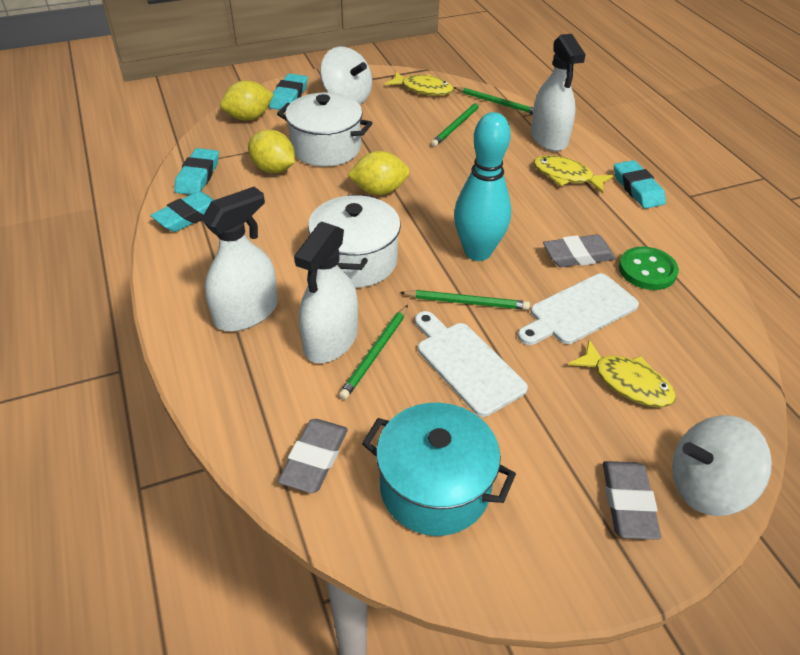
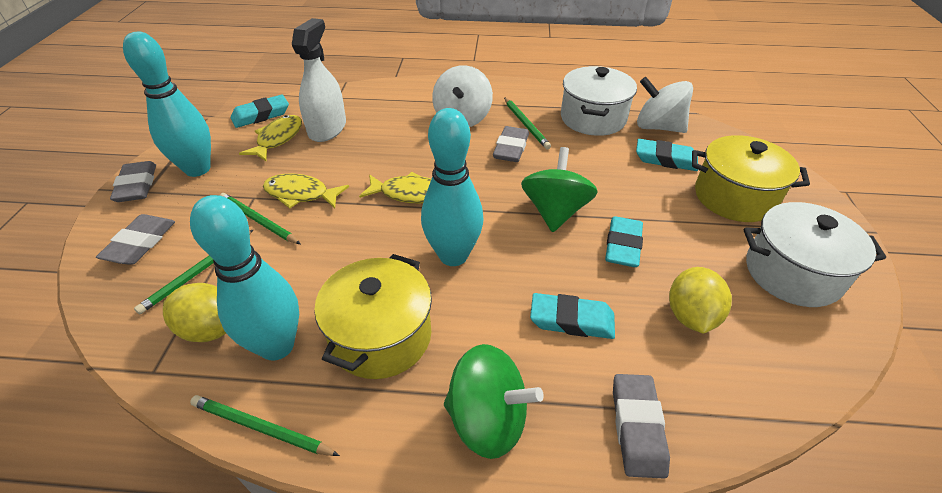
green button: 1 -> 0
green spinning top: 0 -> 2
grey eraser: 3 -> 4
turquoise bowling pin: 1 -> 3
turquoise pot: 1 -> 0
white cutting board: 2 -> 0
white spray bottle: 3 -> 1
yellow lemon: 3 -> 2
yellow pot: 0 -> 2

